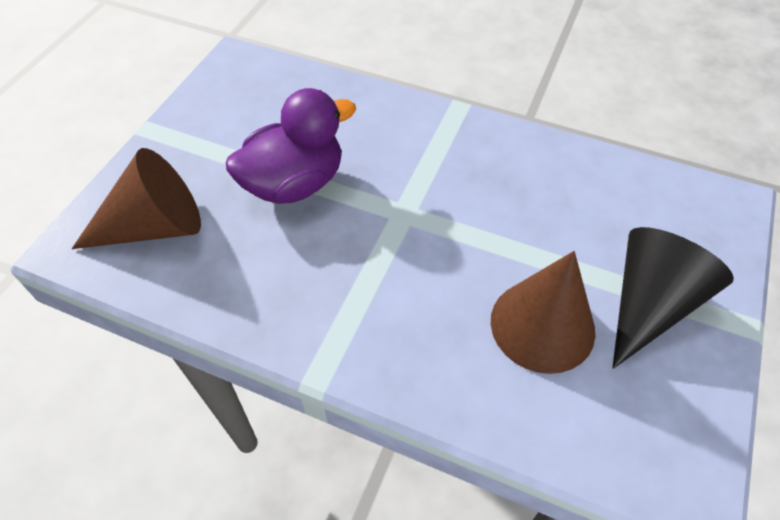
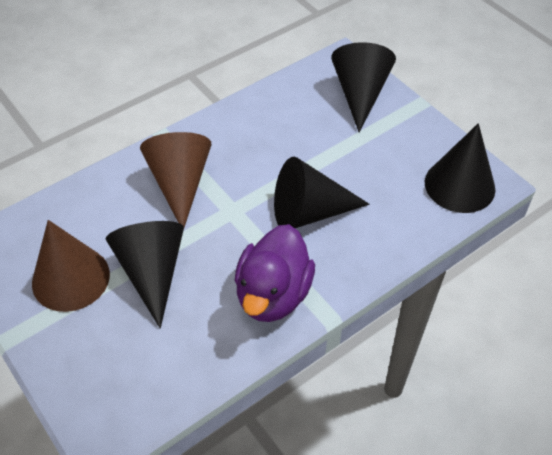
black cone: 1 -> 4

